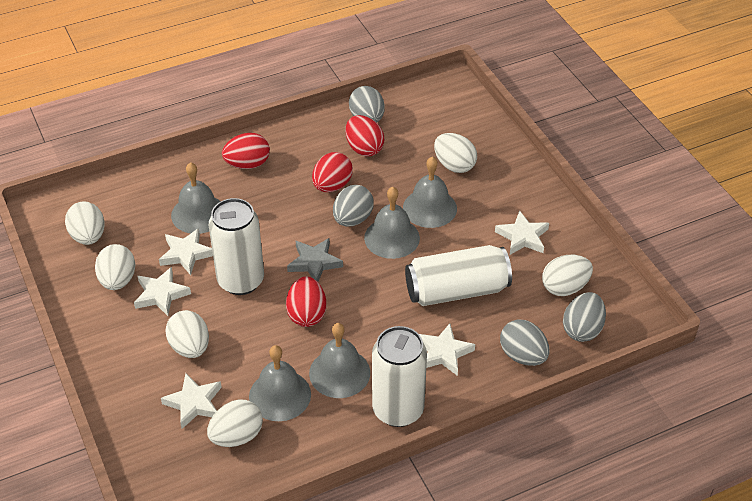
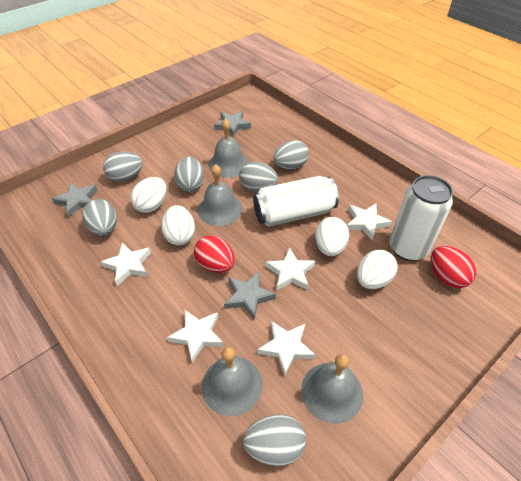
grey bell: 5 -> 4
grey egg: 4 -> 6
grey star: 1 -> 3
red egg: 4 -> 2
white can: 3 -> 2
white egg: 6 -> 4

